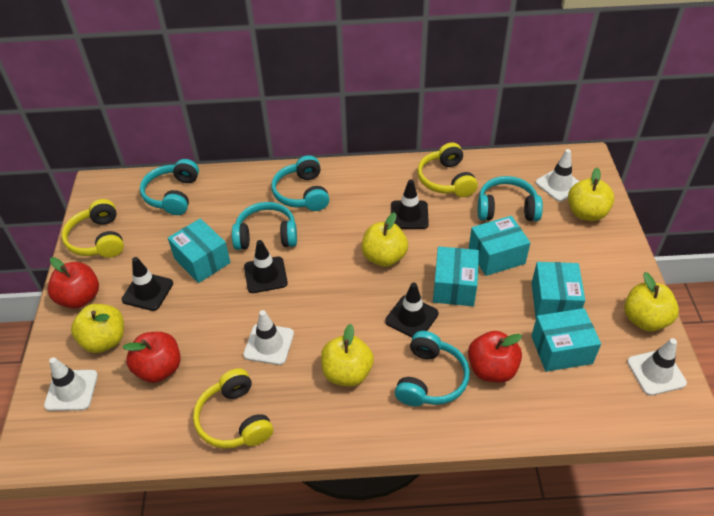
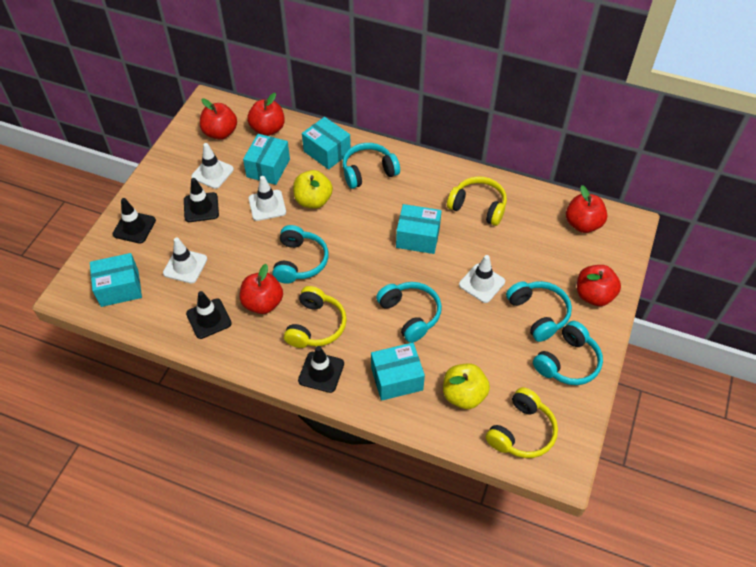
red apple: 3 -> 5
yellow apple: 5 -> 2

